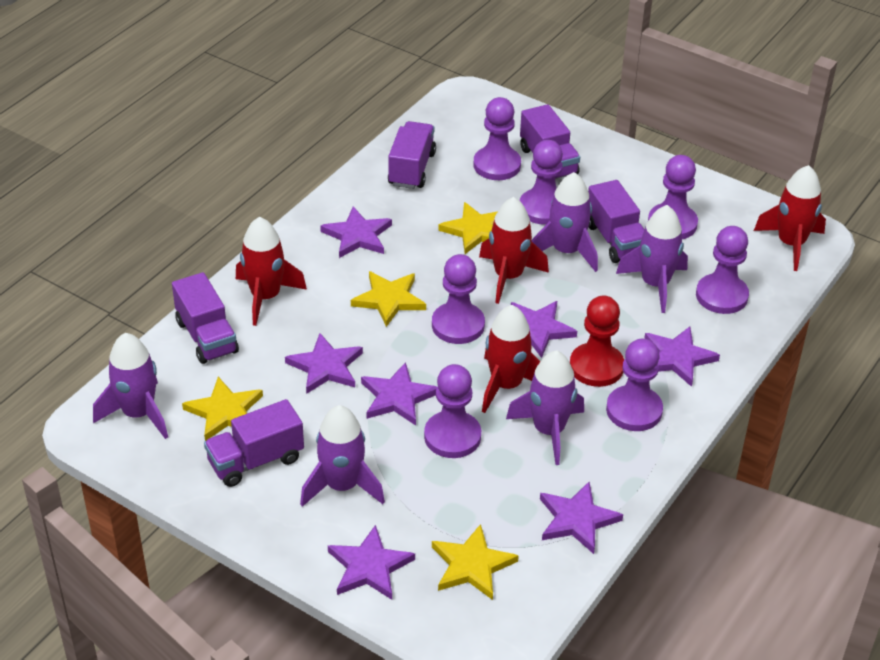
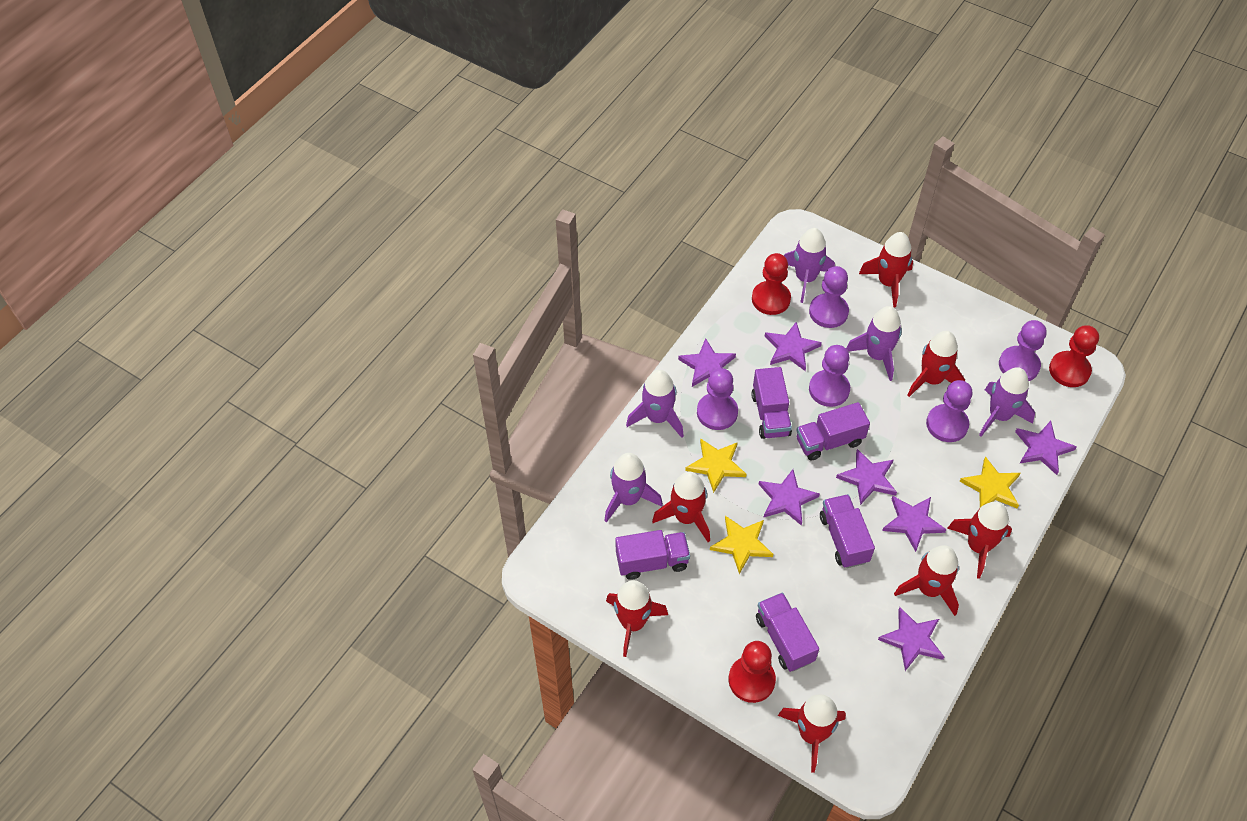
purple pawn: 7 -> 5
red pawn: 1 -> 3
red rocket: 4 -> 7
yellow star: 4 -> 3

